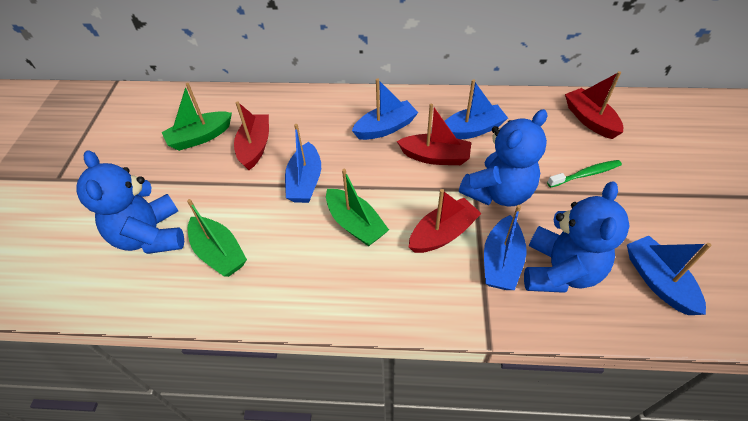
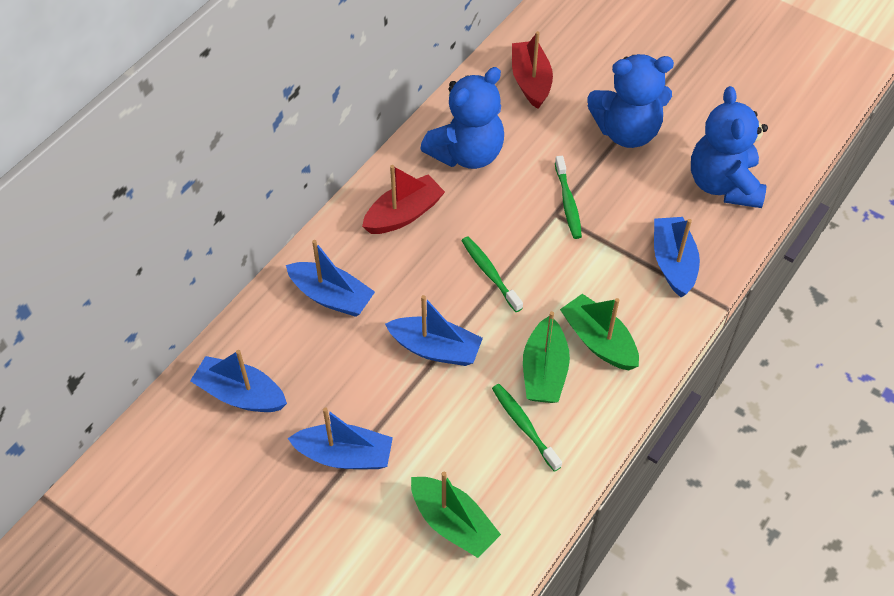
green toothbrush: 1 -> 3
red boat: 4 -> 2

